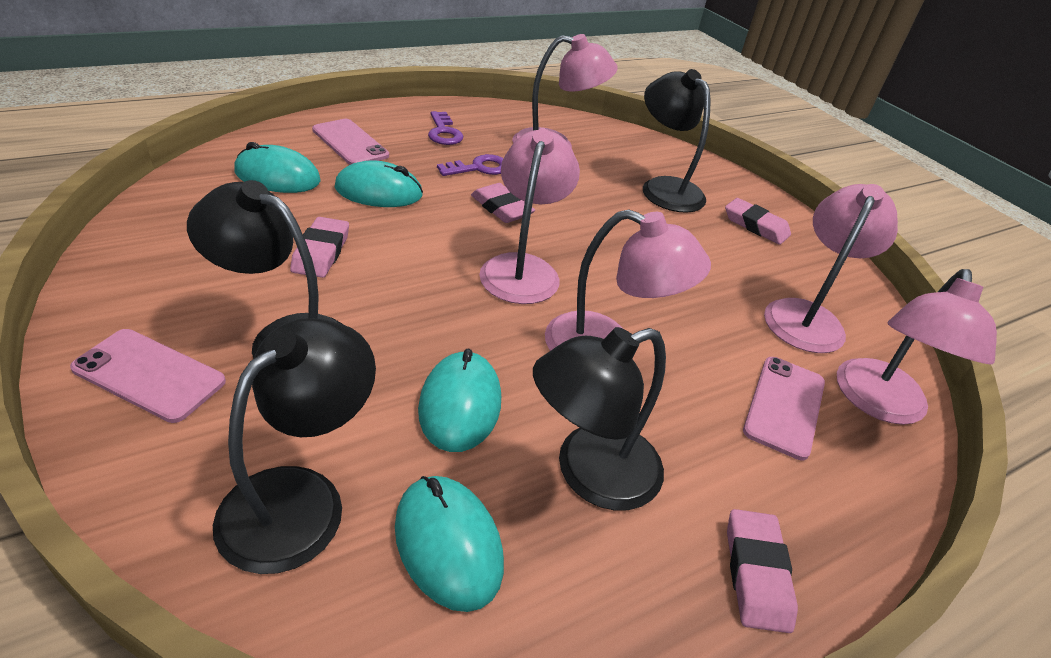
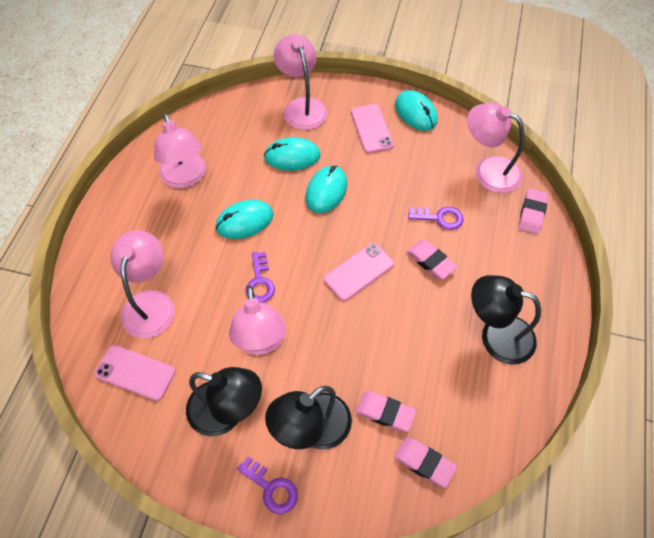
black lamp: 4 -> 3
purple key: 2 -> 3

